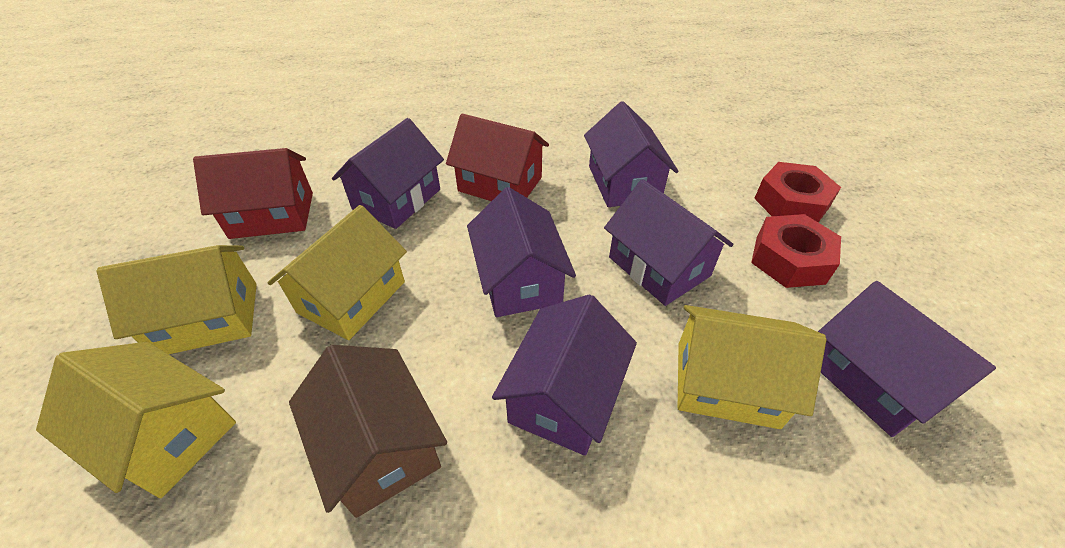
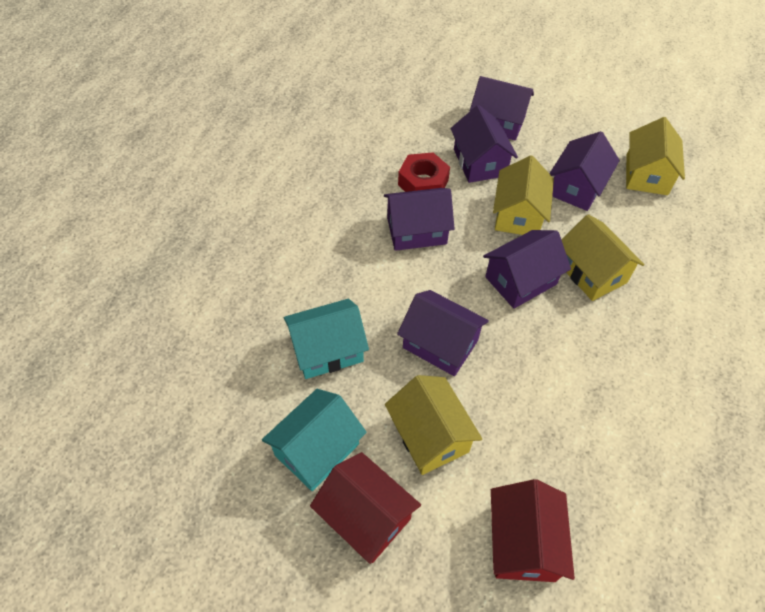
brown house: 1 -> 0
red nut: 2 -> 1
turquoise house: 0 -> 2

